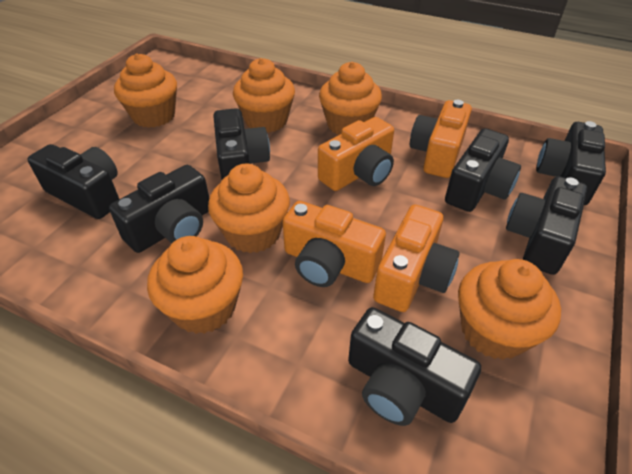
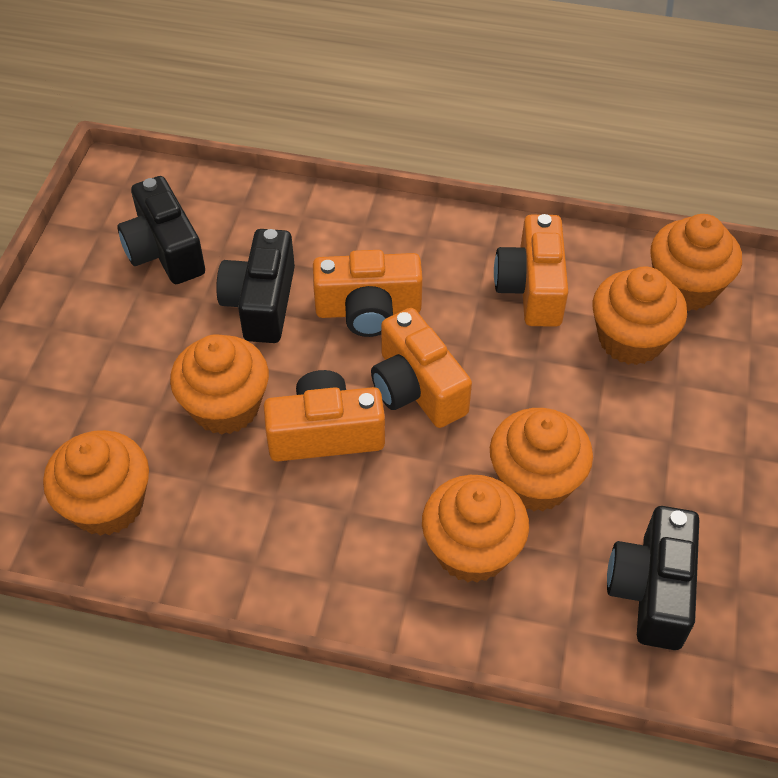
black camera: 7 -> 3

